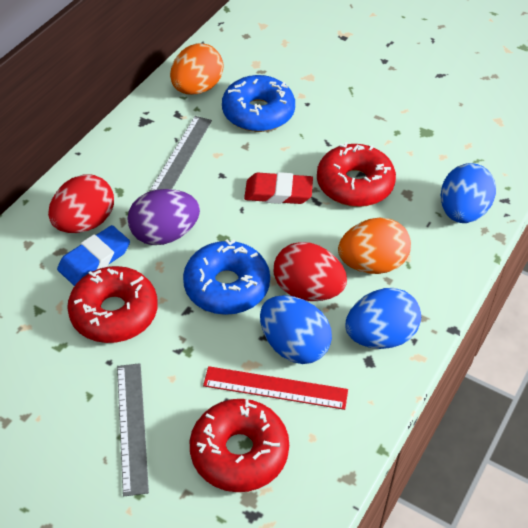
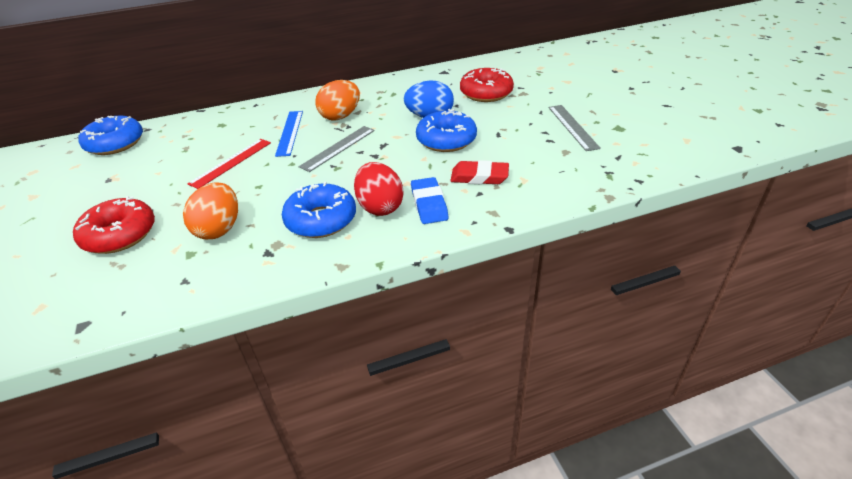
blue donut: 2 -> 3
blue egg: 3 -> 1
blue ruler: 0 -> 1
purple egg: 1 -> 0
red donut: 3 -> 2
red egg: 2 -> 1

